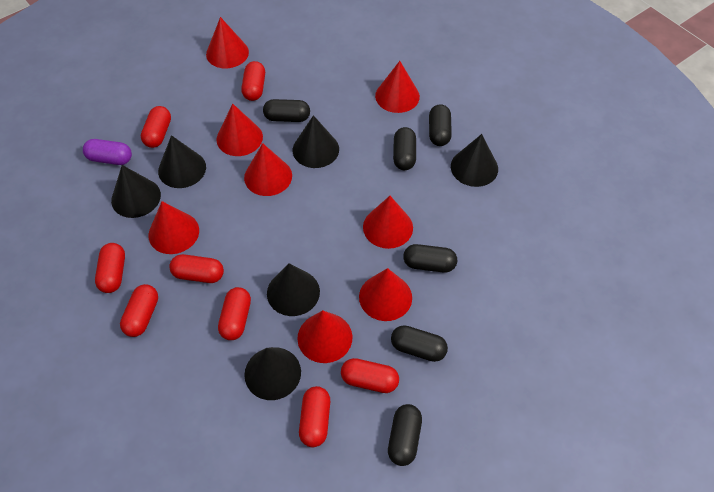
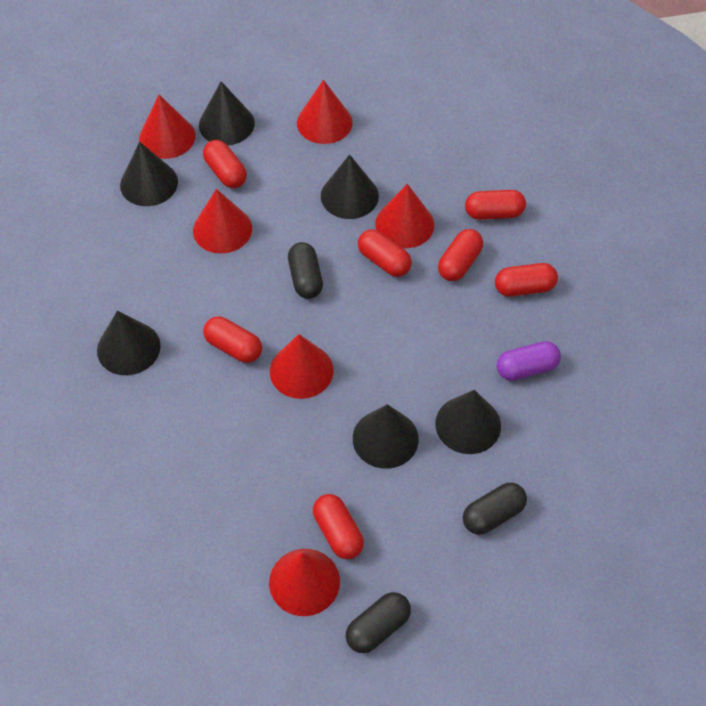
black capsule: 6 -> 3
red capsule: 8 -> 7
red cone: 8 -> 6

